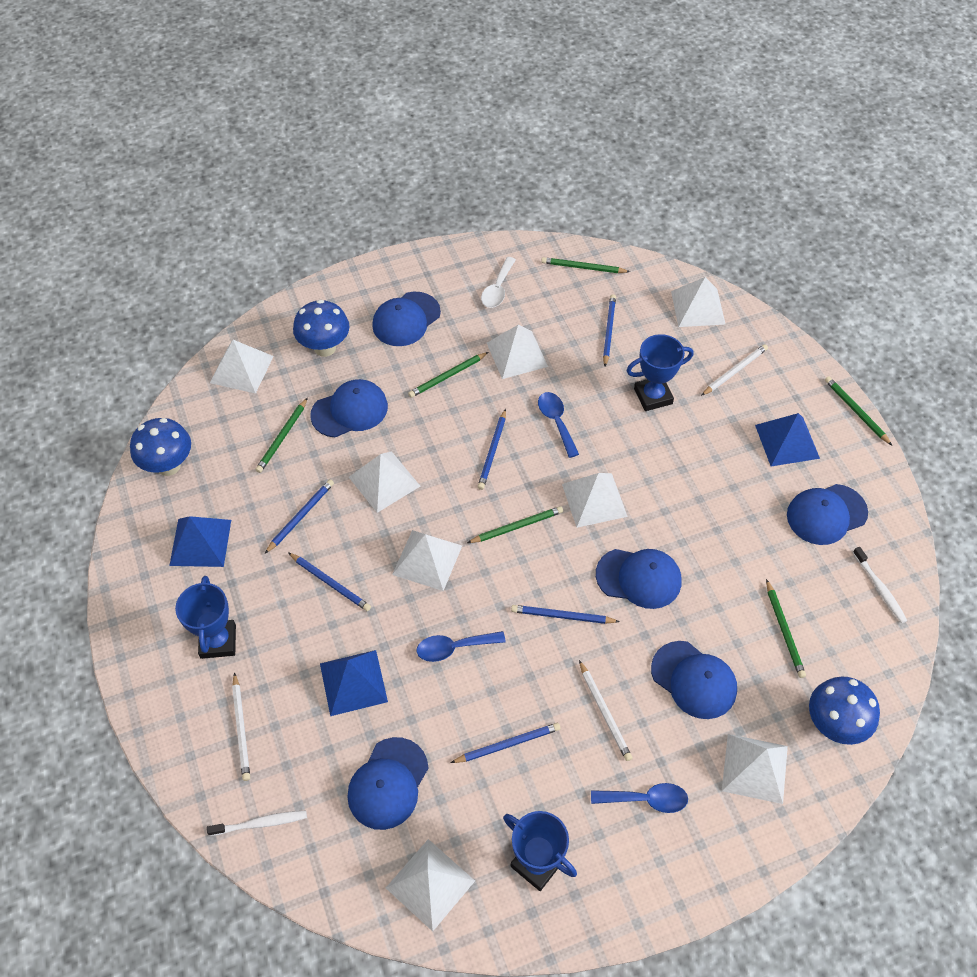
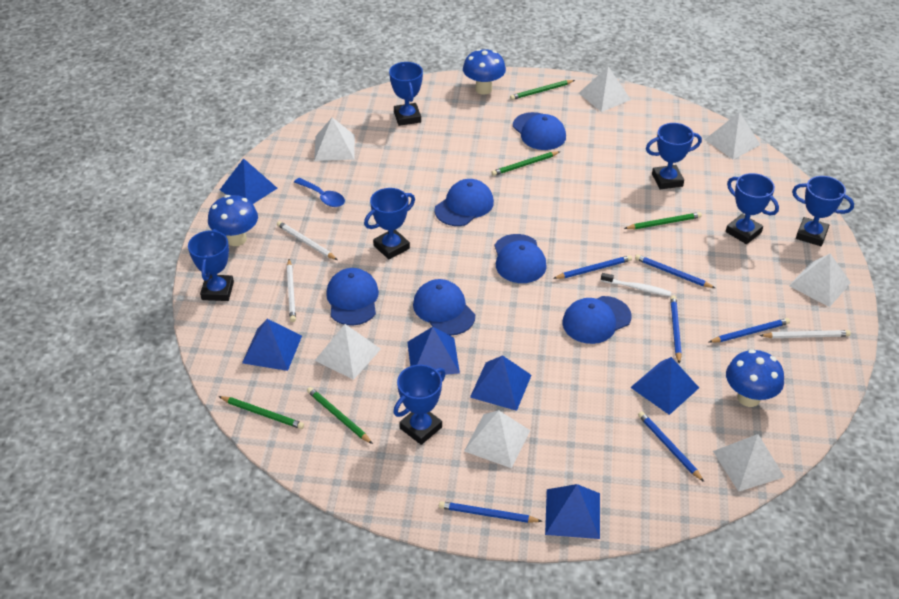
blue pyramid: 3 -> 6
blue spoon: 3 -> 1
blue trophy: 3 -> 7
green pencil: 6 -> 5
white pyramid: 8 -> 7
white spoon: 1 -> 0
white toothbrush: 2 -> 1

